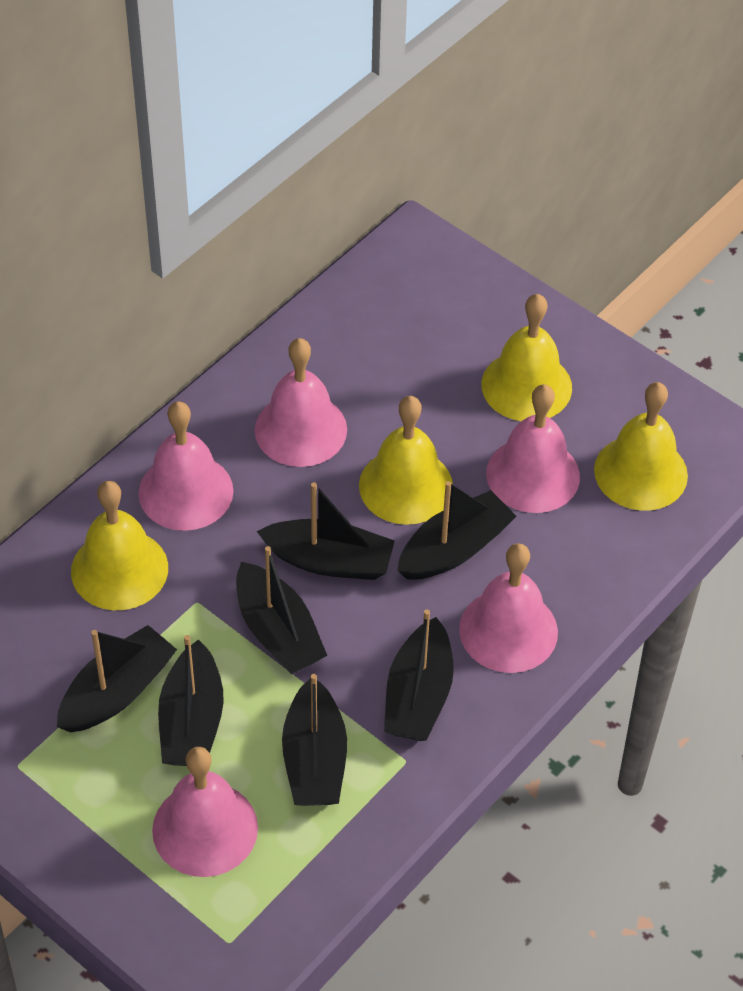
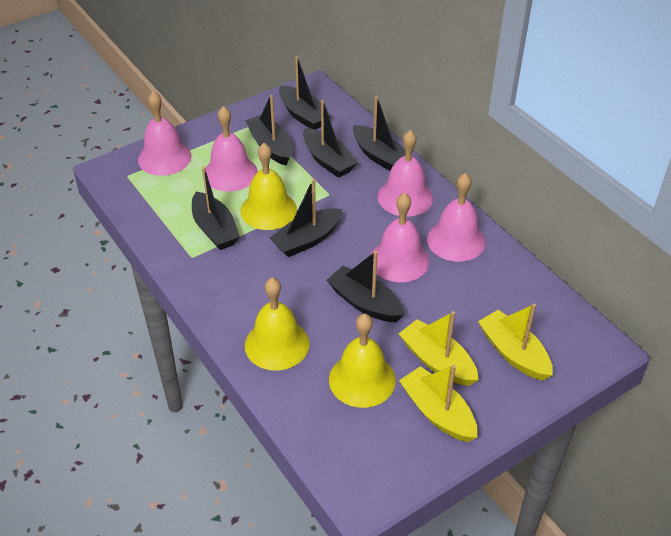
yellow bell: 4 -> 3
yellow boat: 0 -> 3

